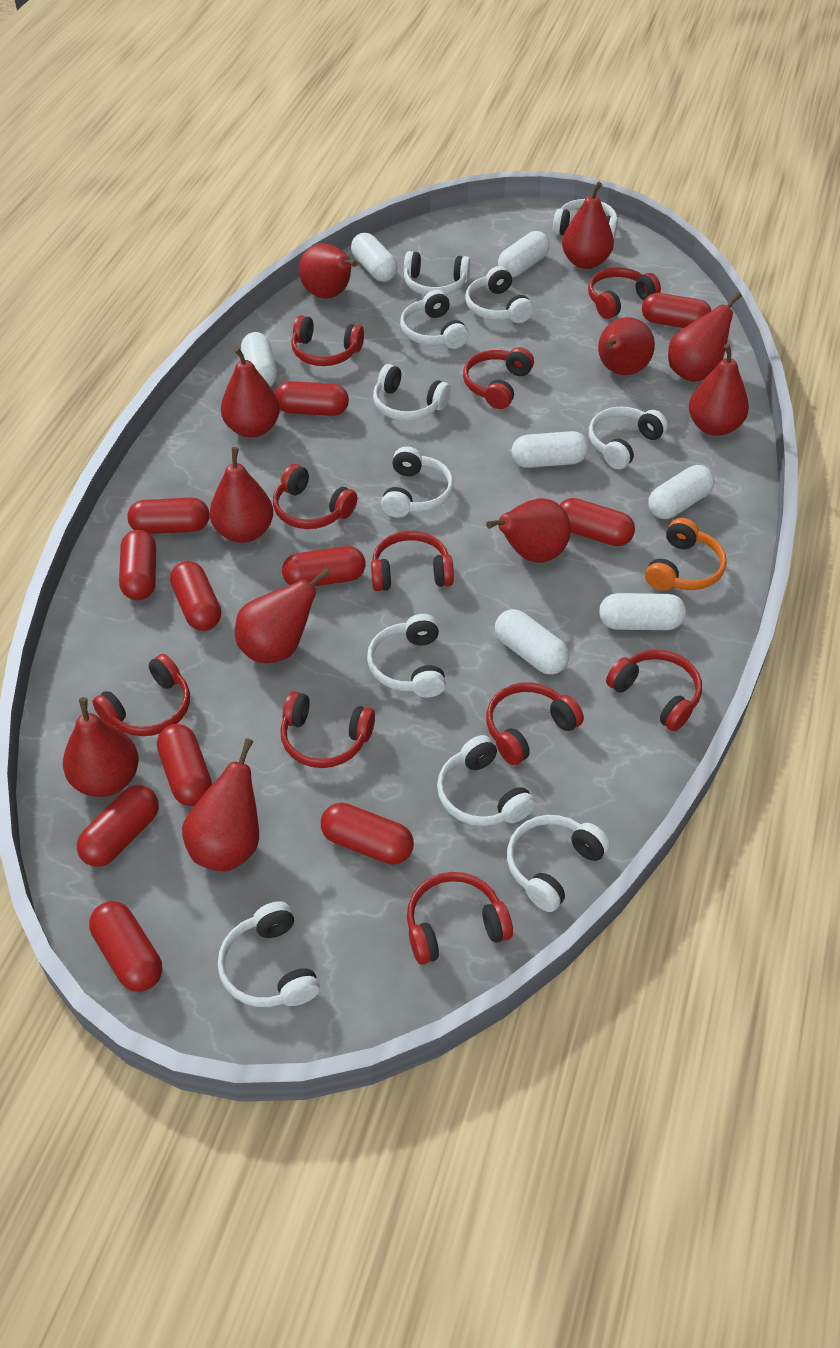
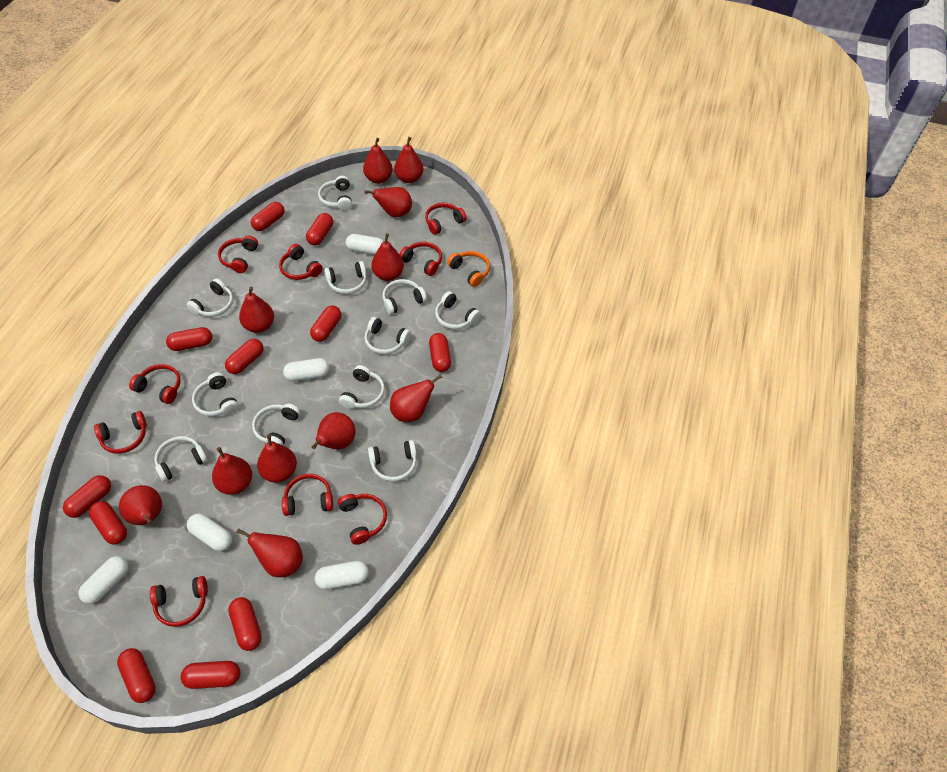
red headphones: 10 -> 9
white capsule: 7 -> 5

